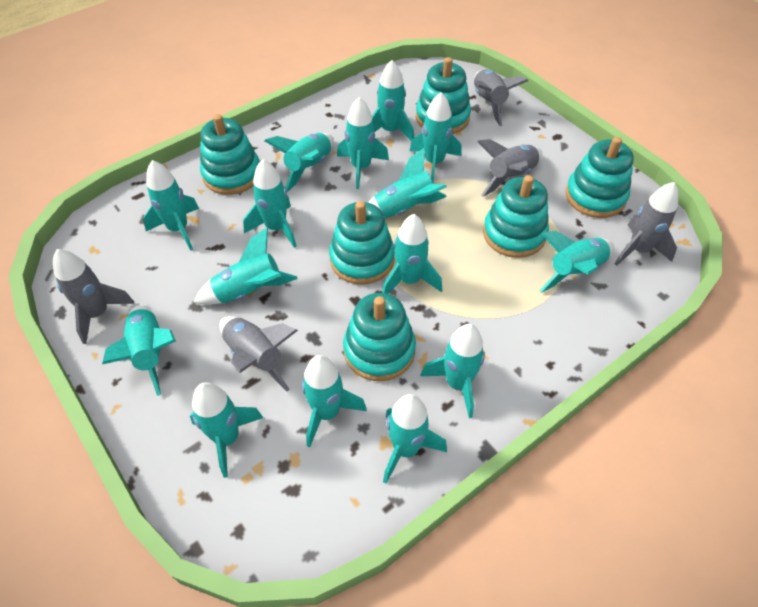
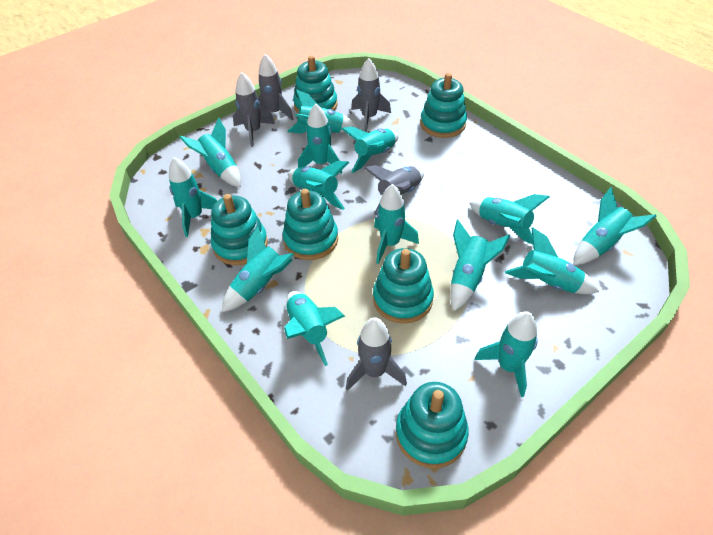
turquoise rocket: 15 -> 14

